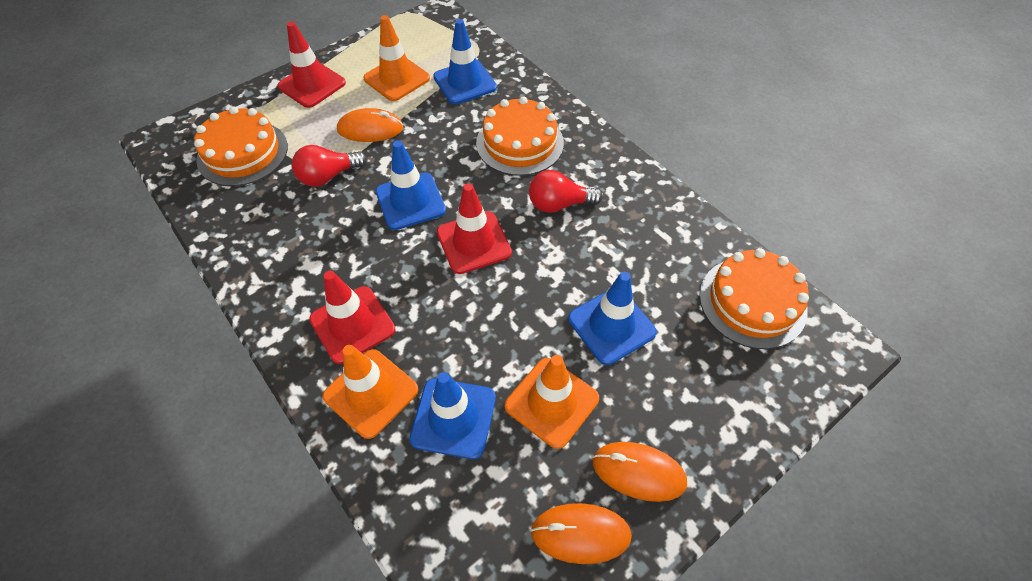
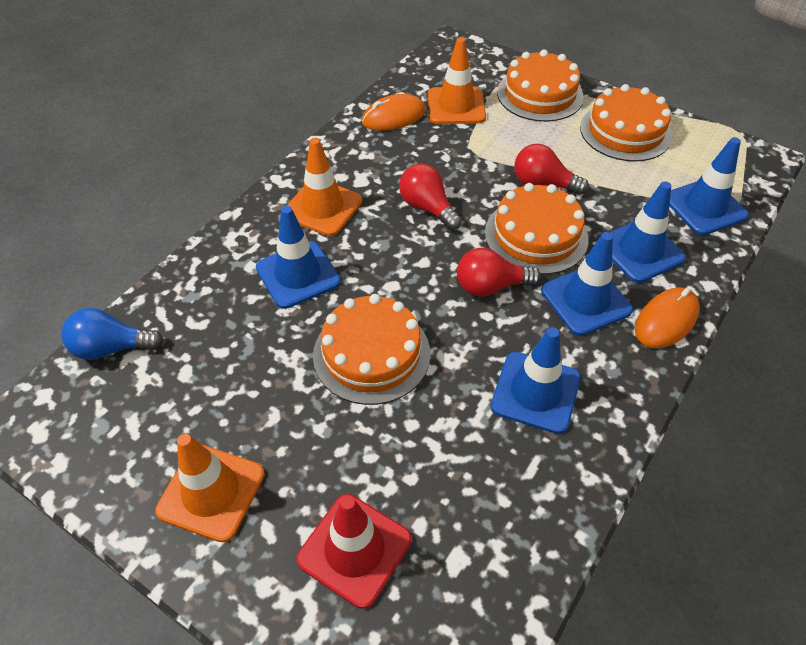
blue light bulb: 0 -> 1
blue traffic cone: 4 -> 5
orange cake: 3 -> 4
orange mouse: 3 -> 2
red light bulb: 2 -> 3
red traffic cone: 3 -> 1

